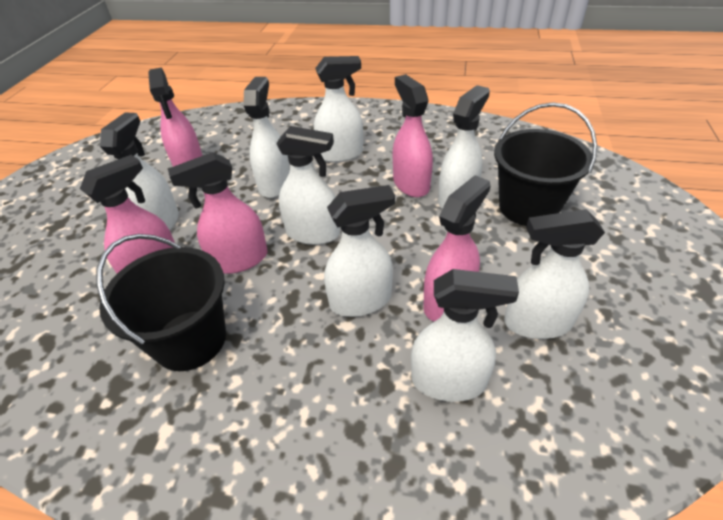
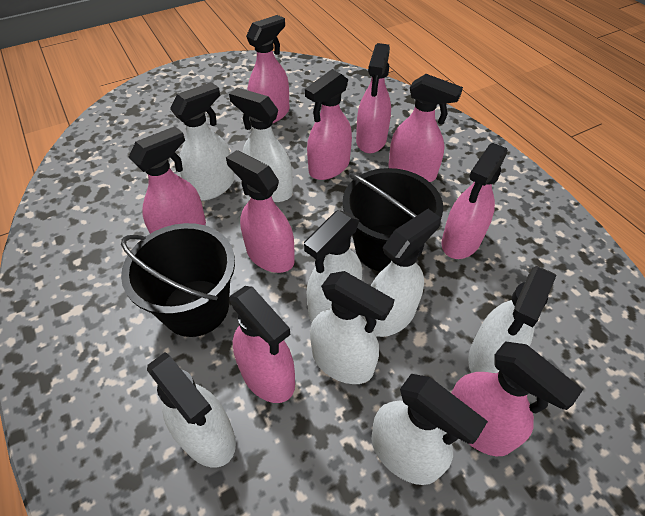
pink spray bottle: 5 -> 9

